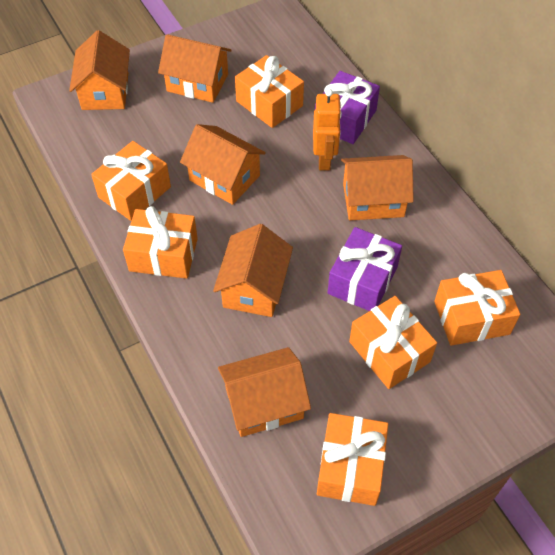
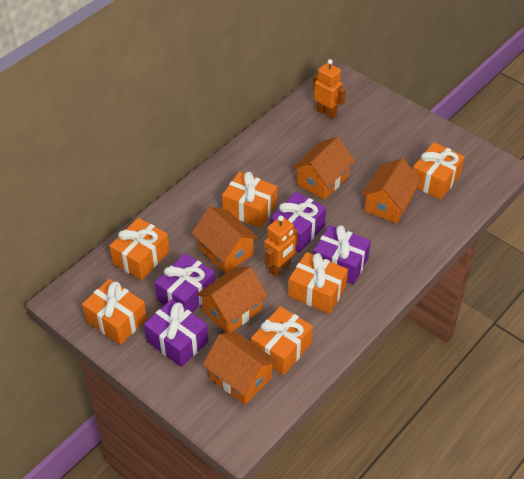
orange house: 6 -> 5
orange robot: 1 -> 2
purple gift: 2 -> 4

